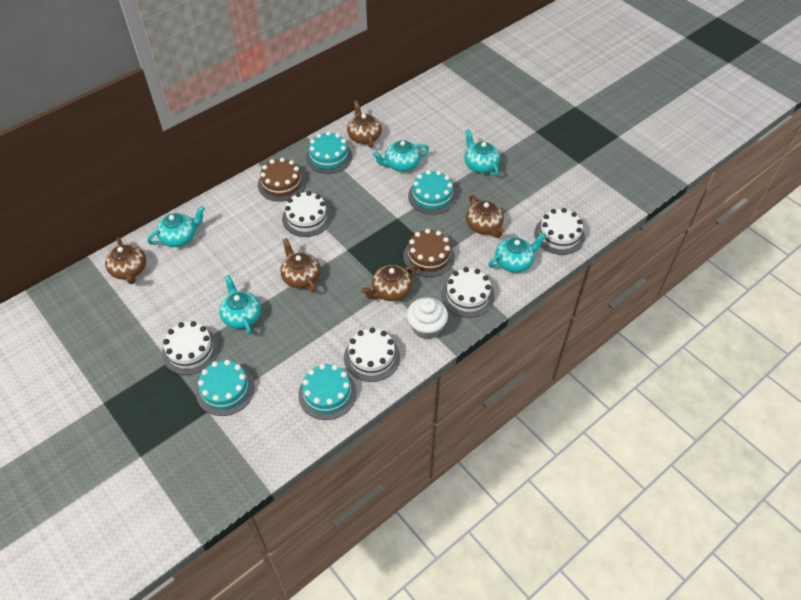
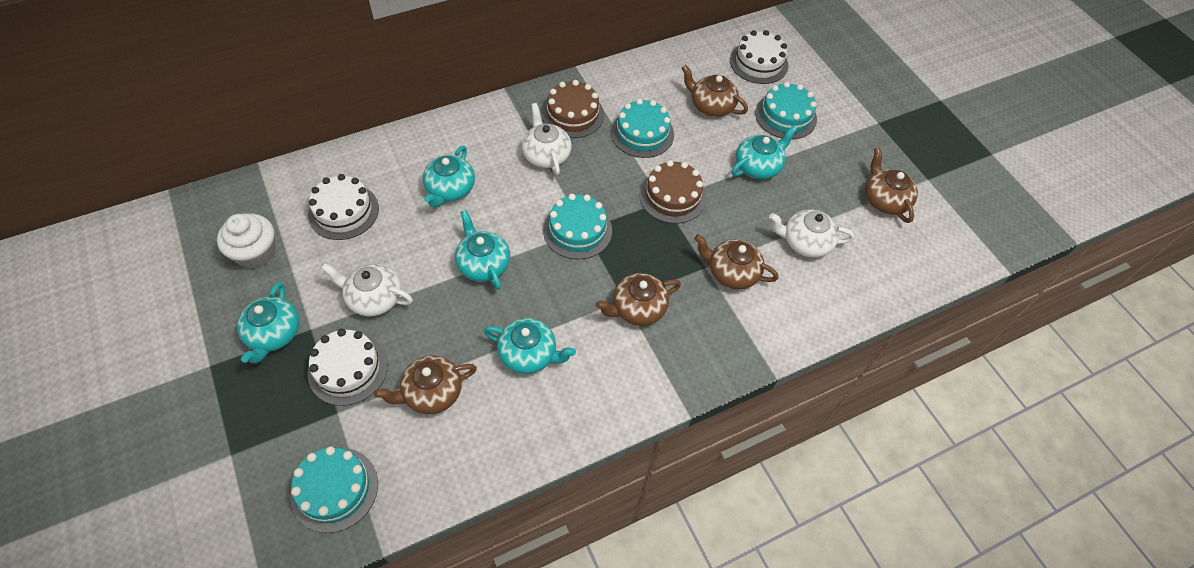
white cake: 5 -> 3
white teapot: 0 -> 3

